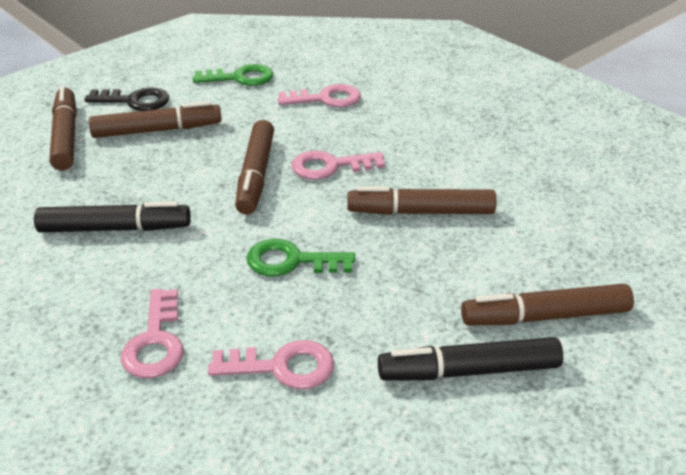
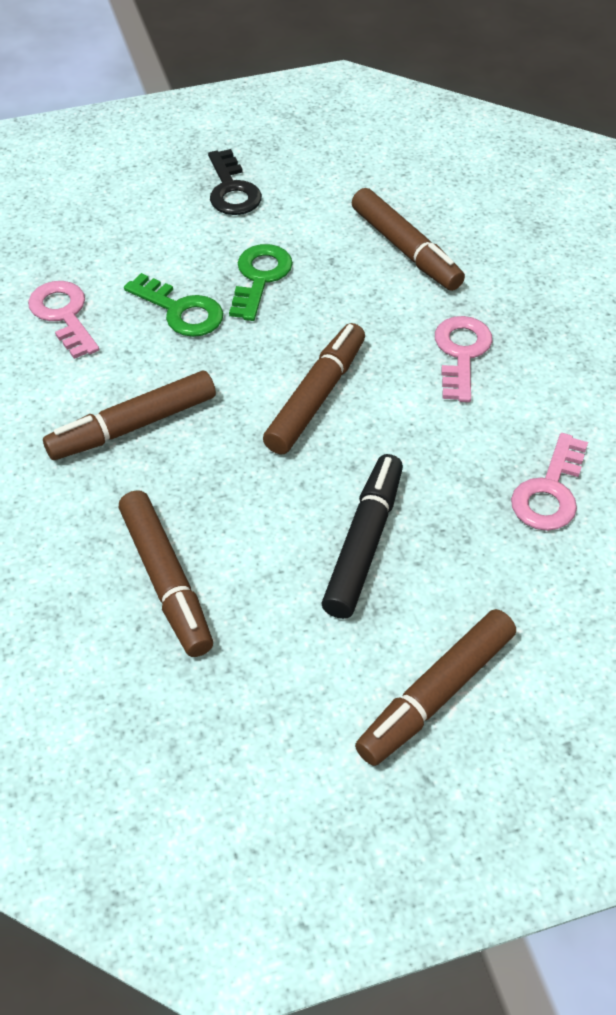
black marker: 2 -> 1
pink key: 4 -> 3

